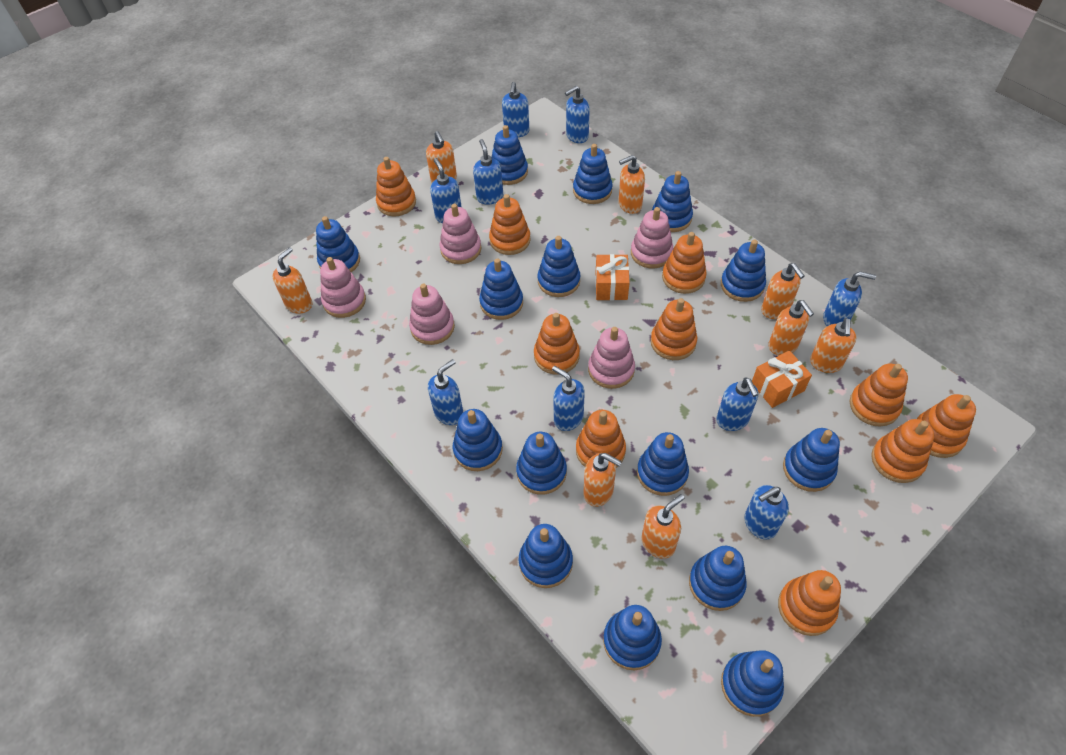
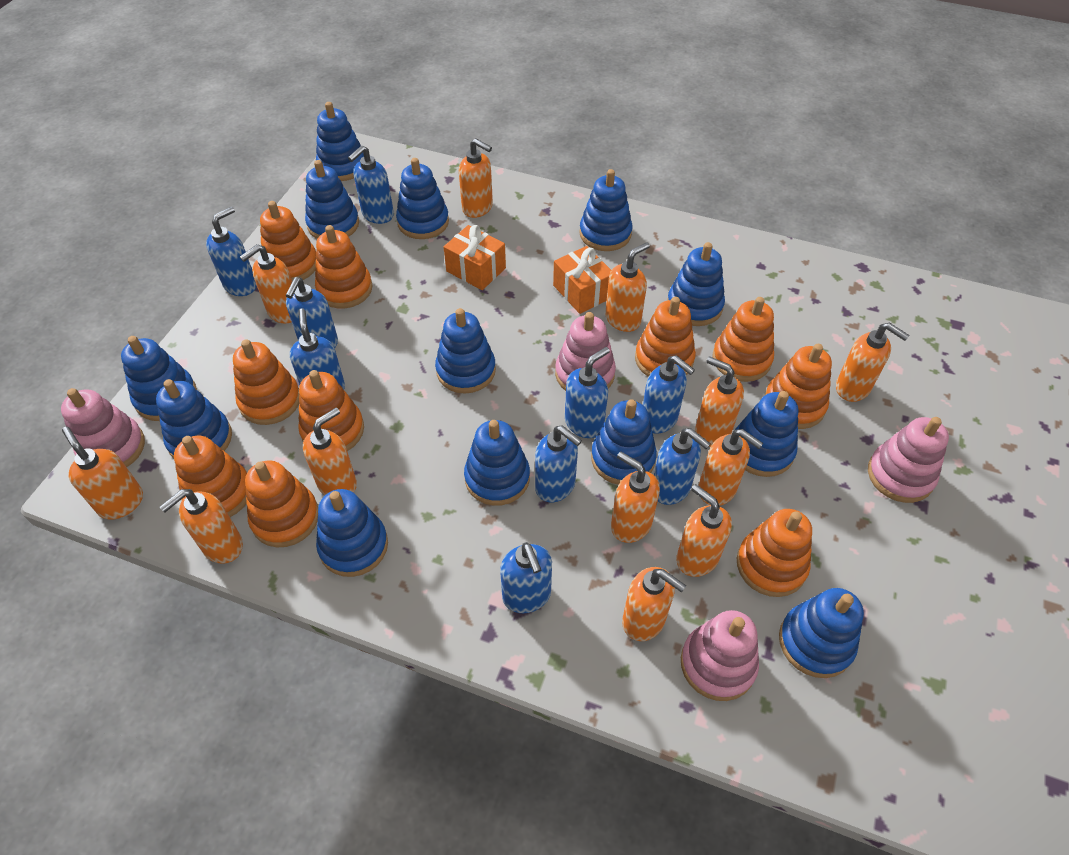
blue stacking toy: 15 -> 13
orange soap dispenser: 8 -> 12
pink stacking toy: 5 -> 4

